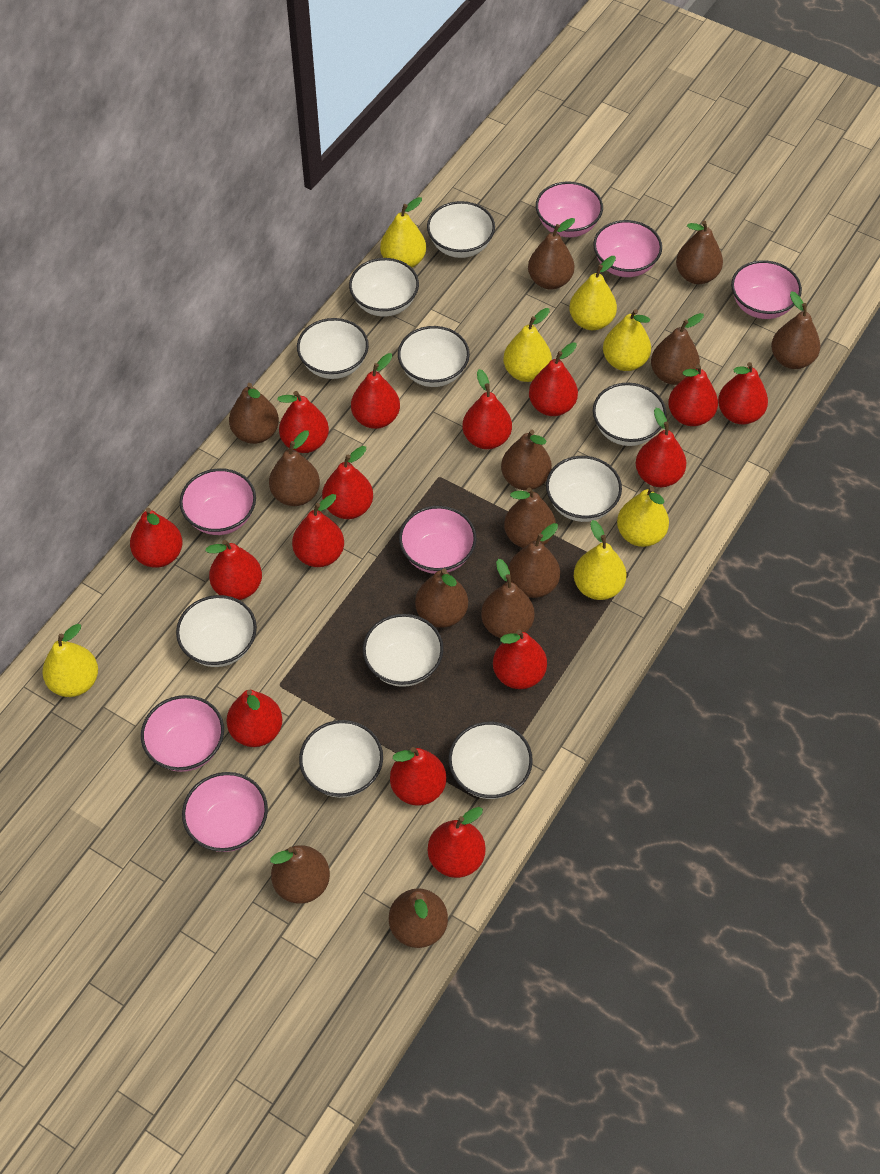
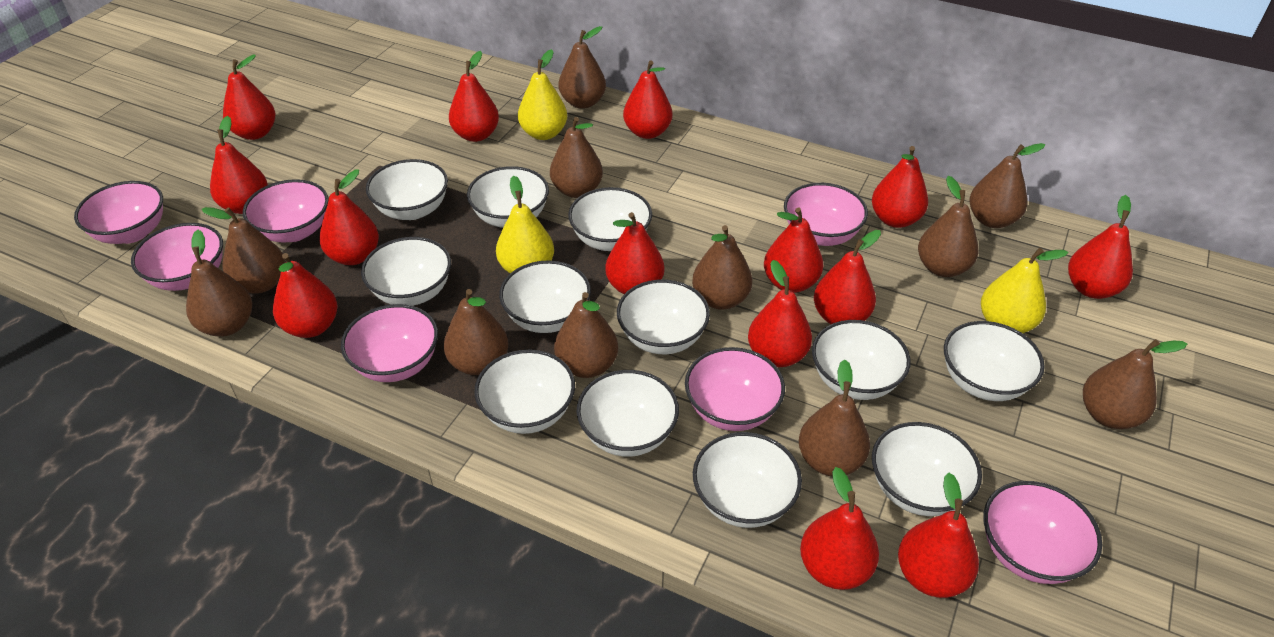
brown pear: 13 -> 11
red pear: 15 -> 14
white bowl: 10 -> 12
yellow pear: 7 -> 3

